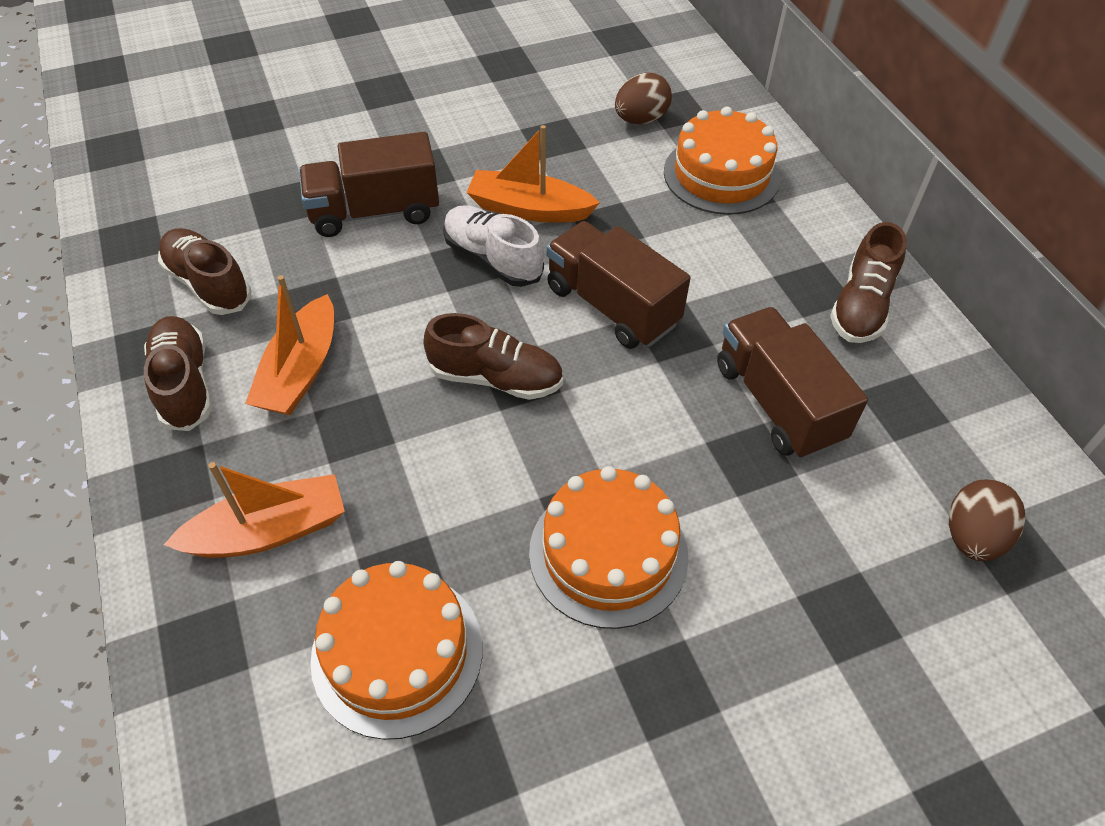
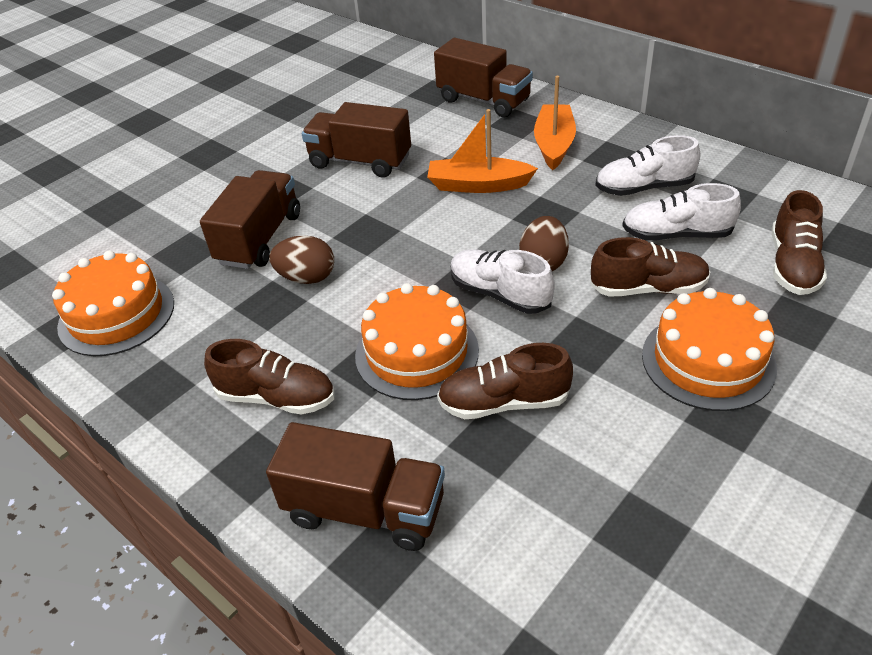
brown truck: 3 -> 4
orange boat: 3 -> 2
white shoe: 1 -> 3

